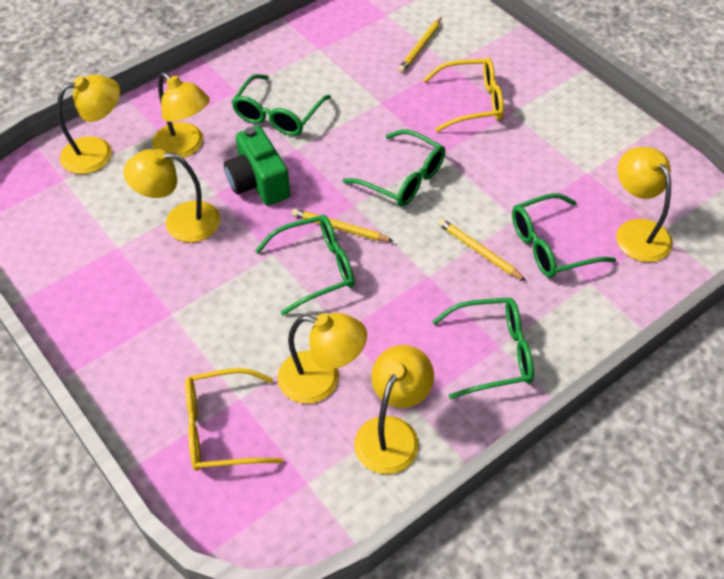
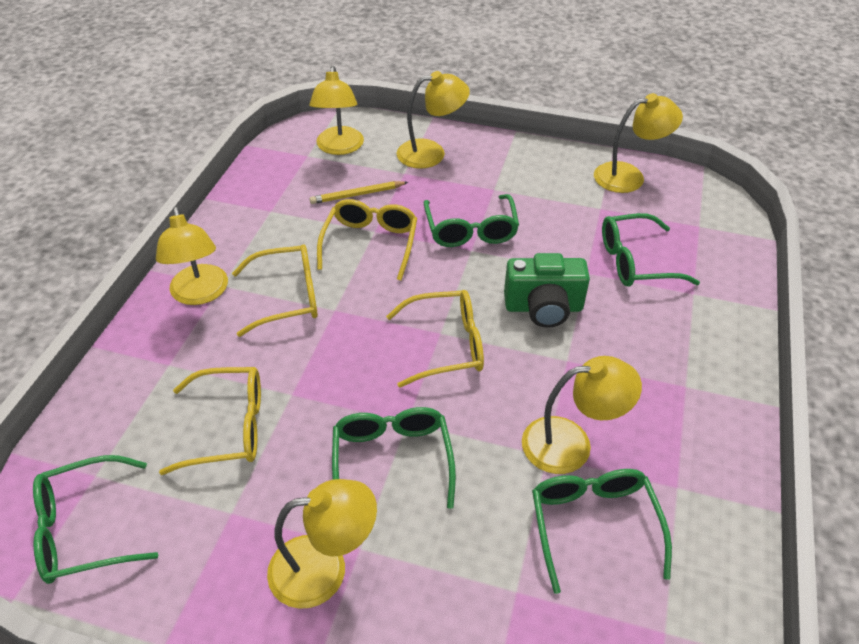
yellow glasses: 2 -> 4
yellow pencil: 3 -> 1

